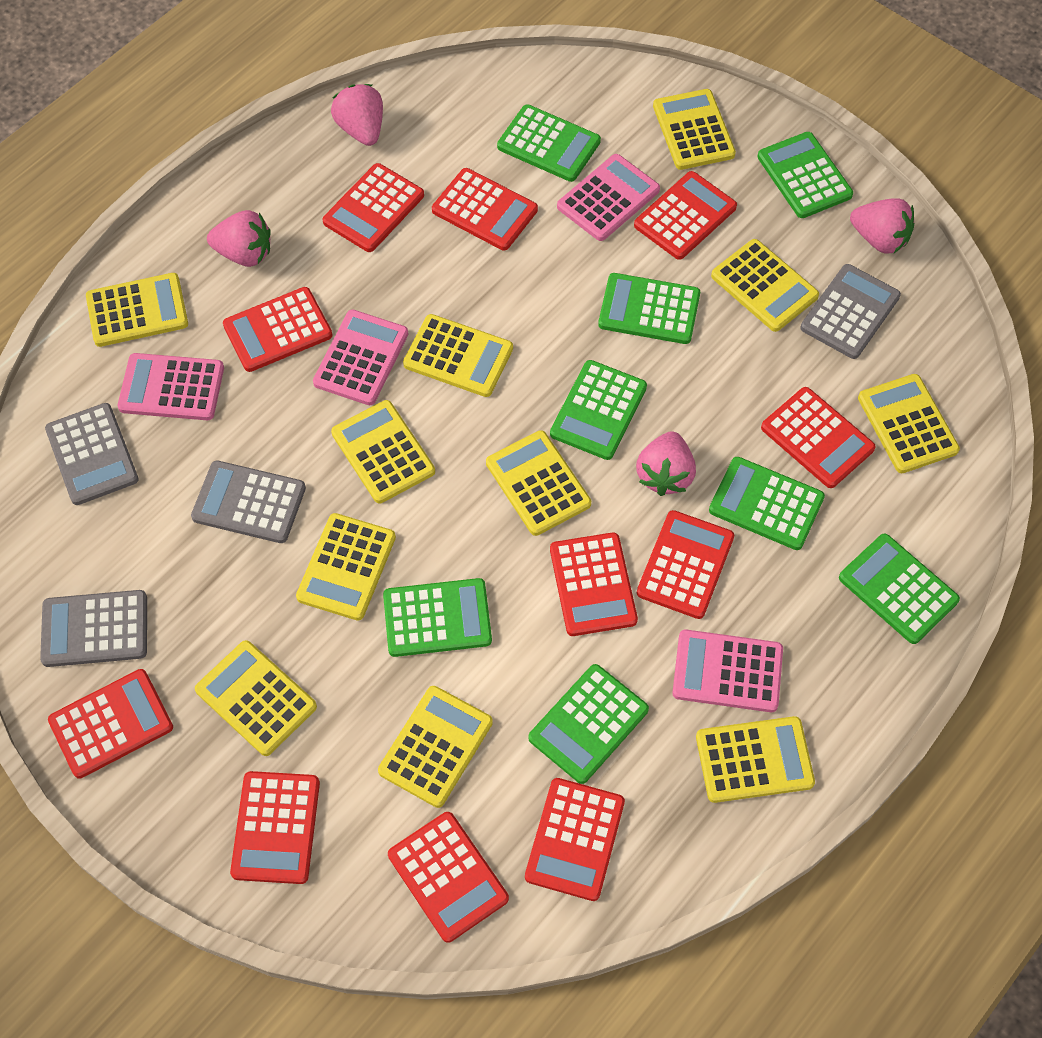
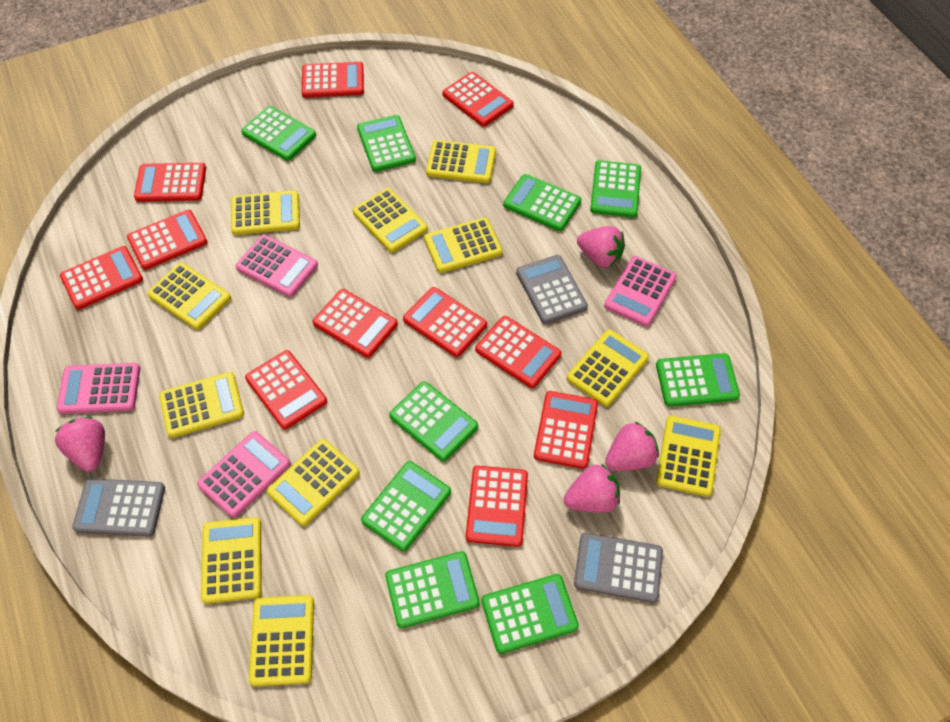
green calculator: 8 -> 9
grey calculator: 4 -> 3

